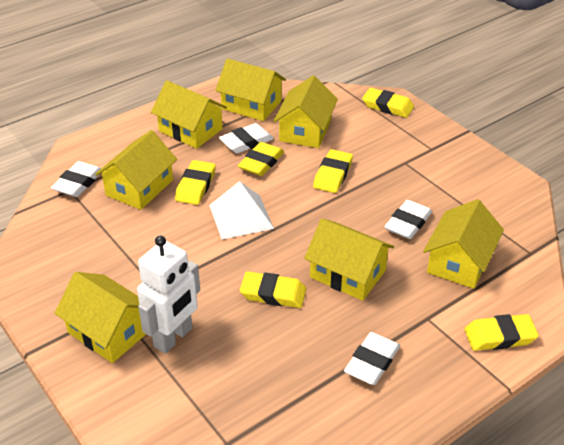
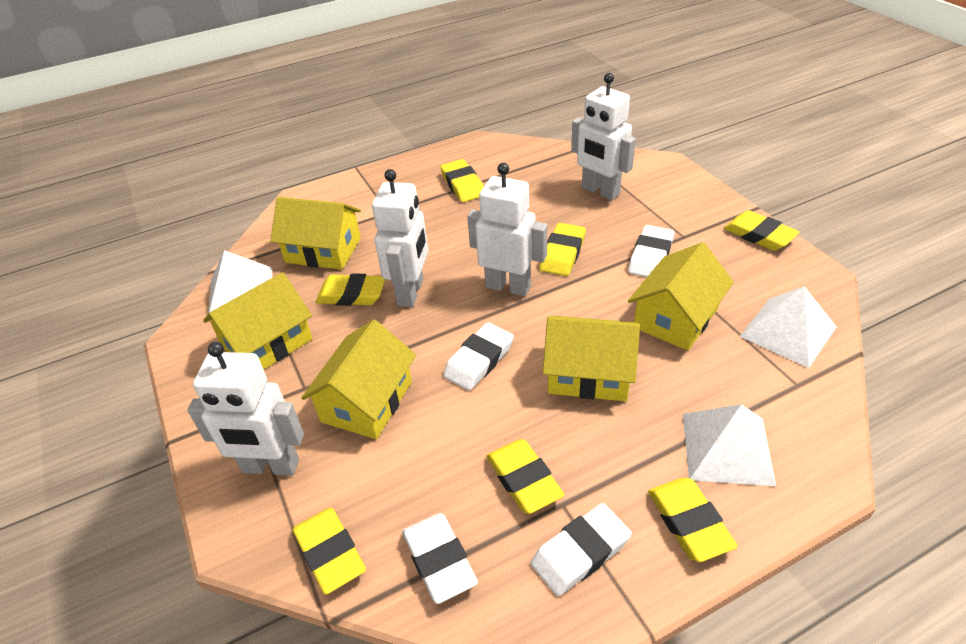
white pyramid: 1 -> 3
white robot: 1 -> 4
yellow eraser: 6 -> 7
yellow house: 7 -> 5

